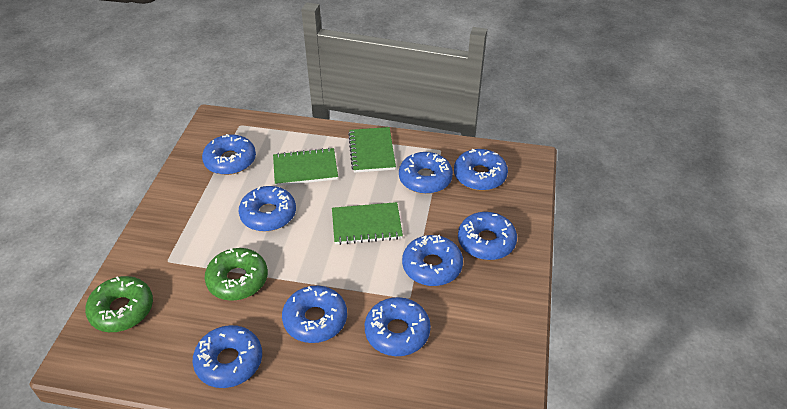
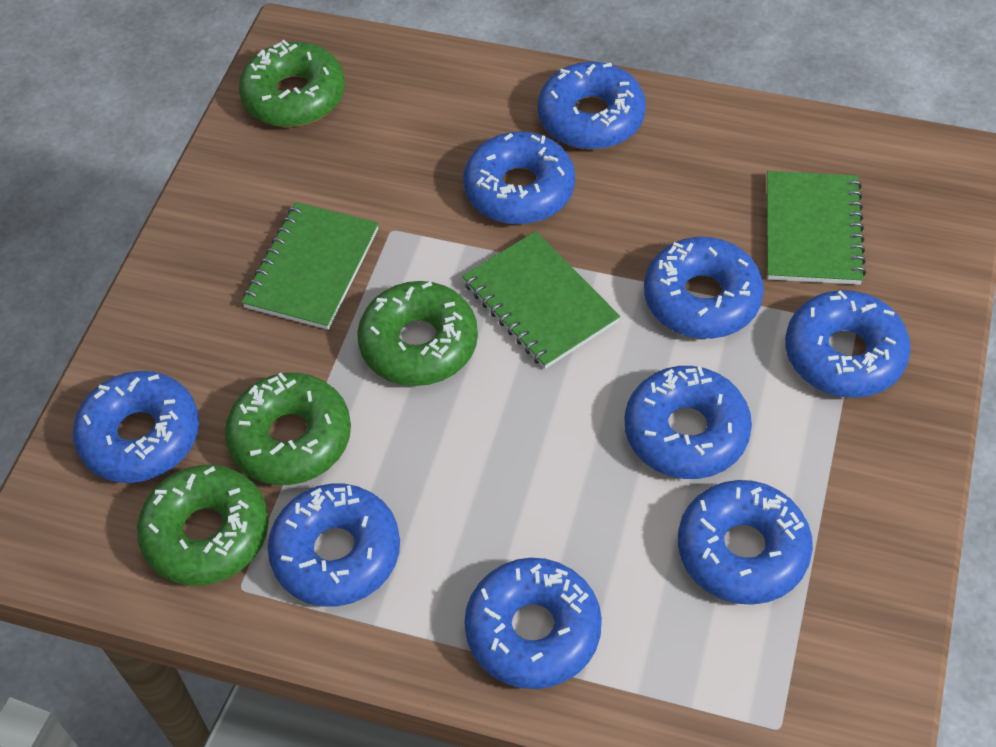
green donut: 2 -> 4

